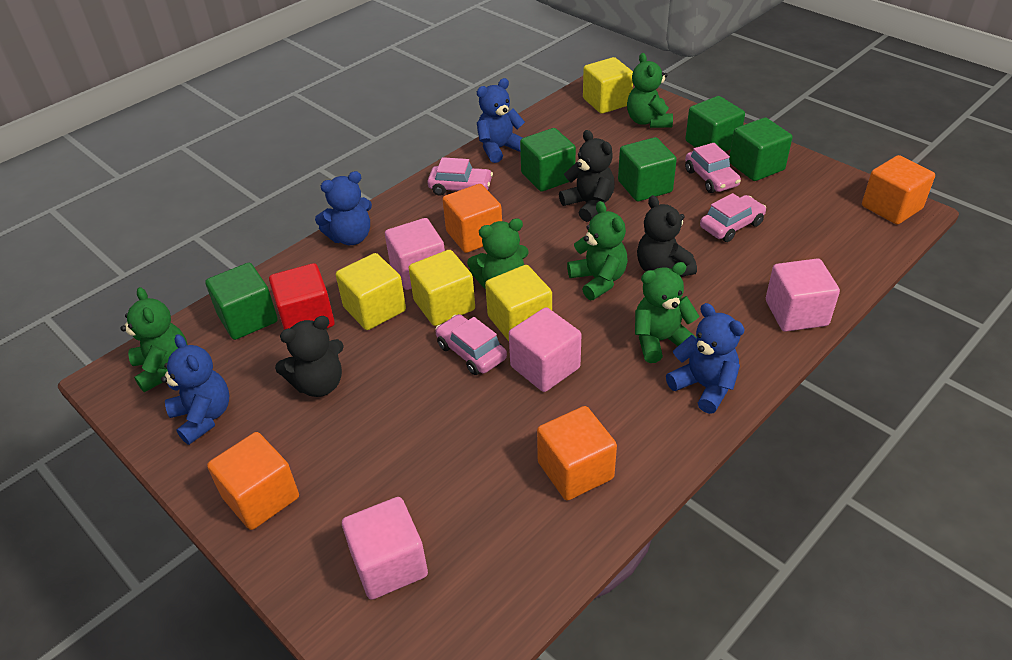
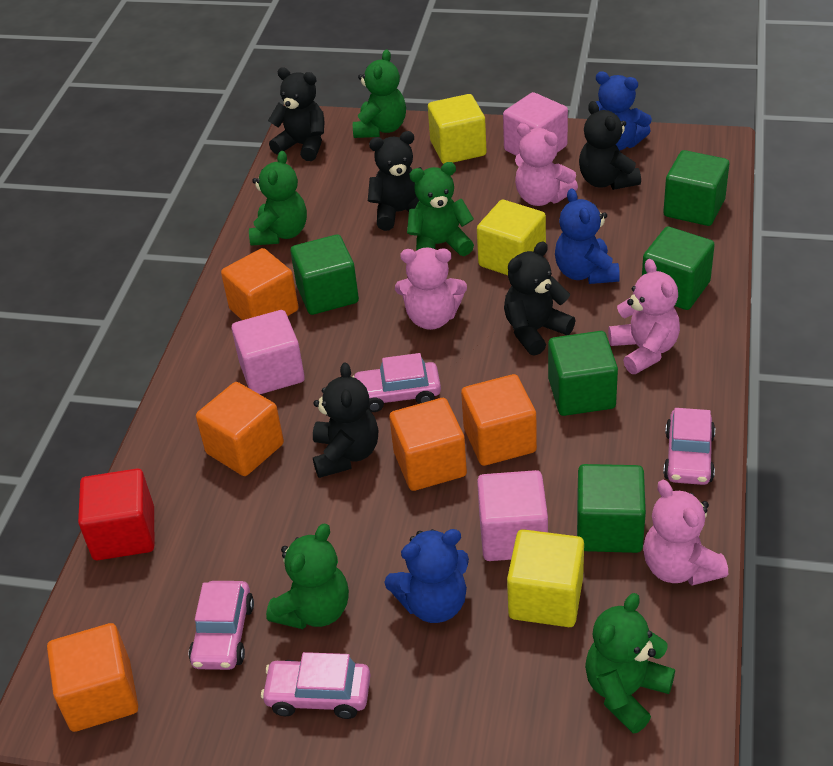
black teddy bear: 3 -> 5
blue teddy bear: 4 -> 3
orange cube: 4 -> 5
pink cube: 4 -> 3
pink teddy bear: 0 -> 4
yellow cube: 4 -> 3

